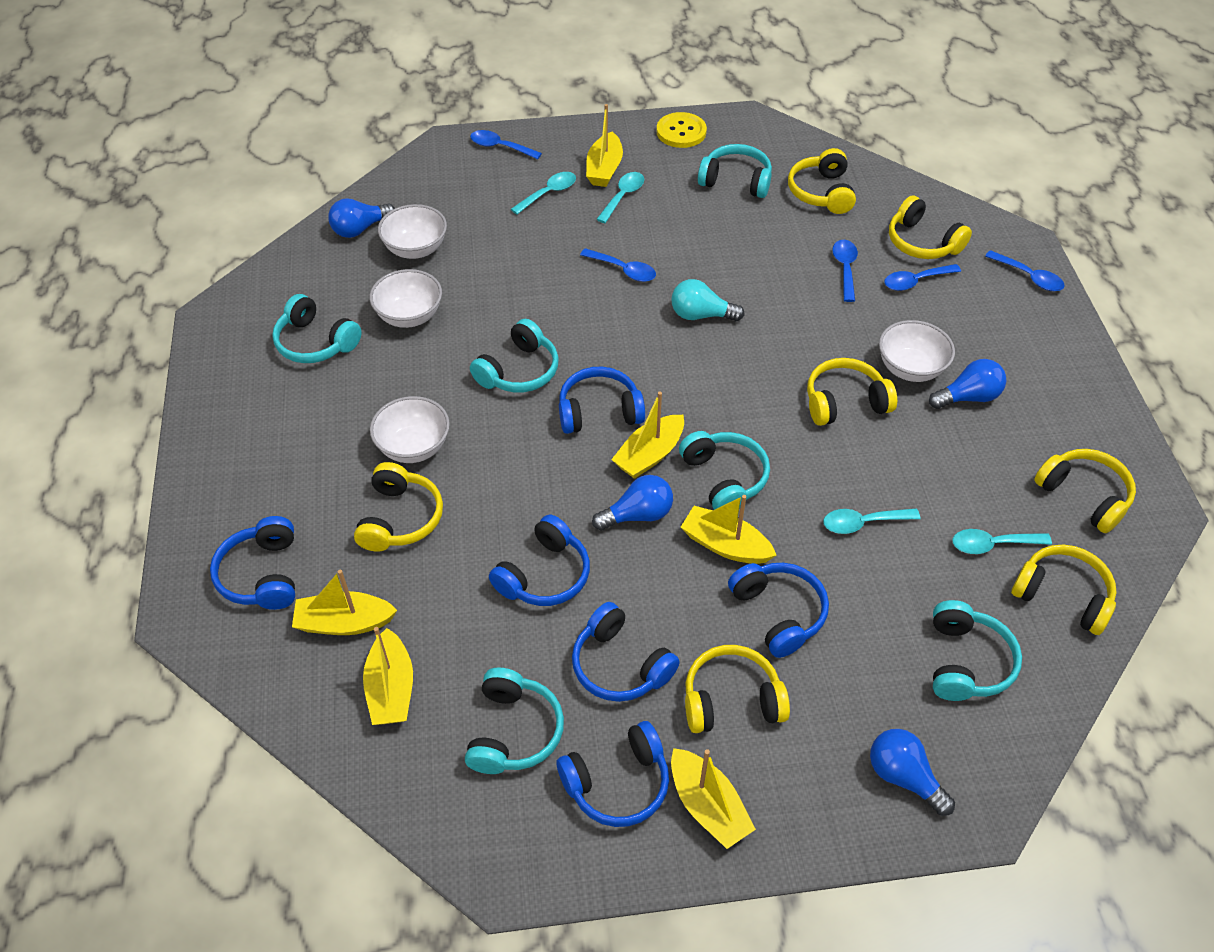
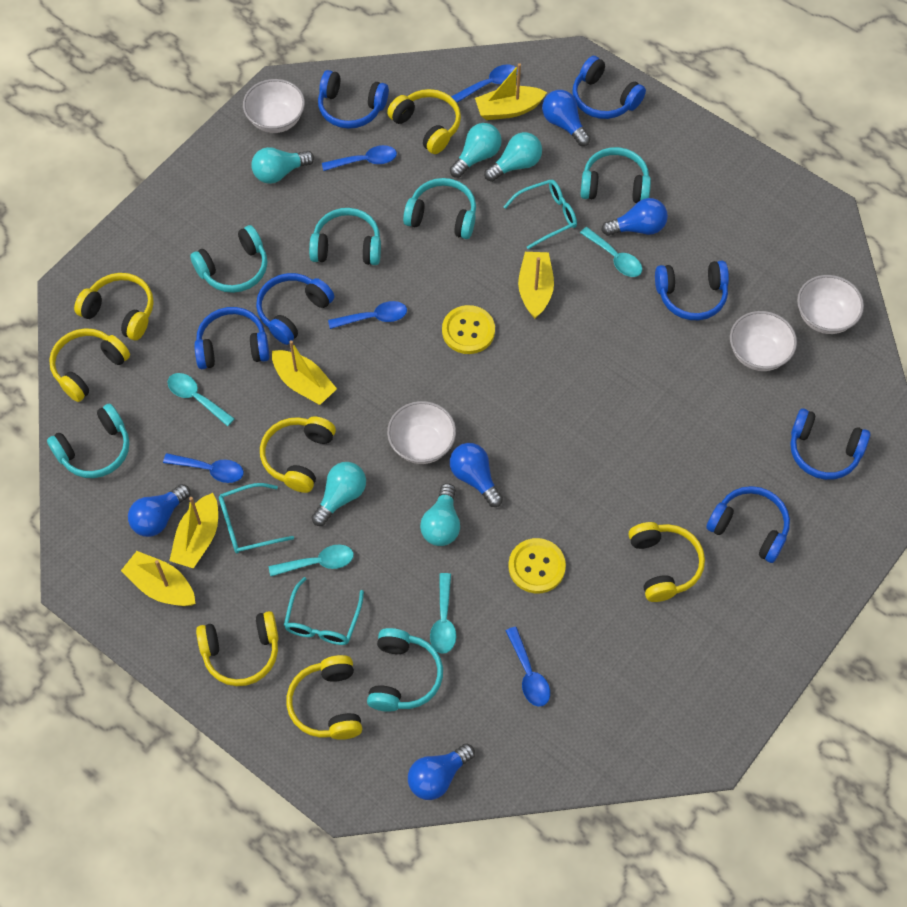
blue headphones: 6 -> 7
blue light bulb: 4 -> 5
turquoise glasses: 0 -> 3
turquoise light bulb: 1 -> 5
yellow boat: 6 -> 5
yellow button: 1 -> 2

